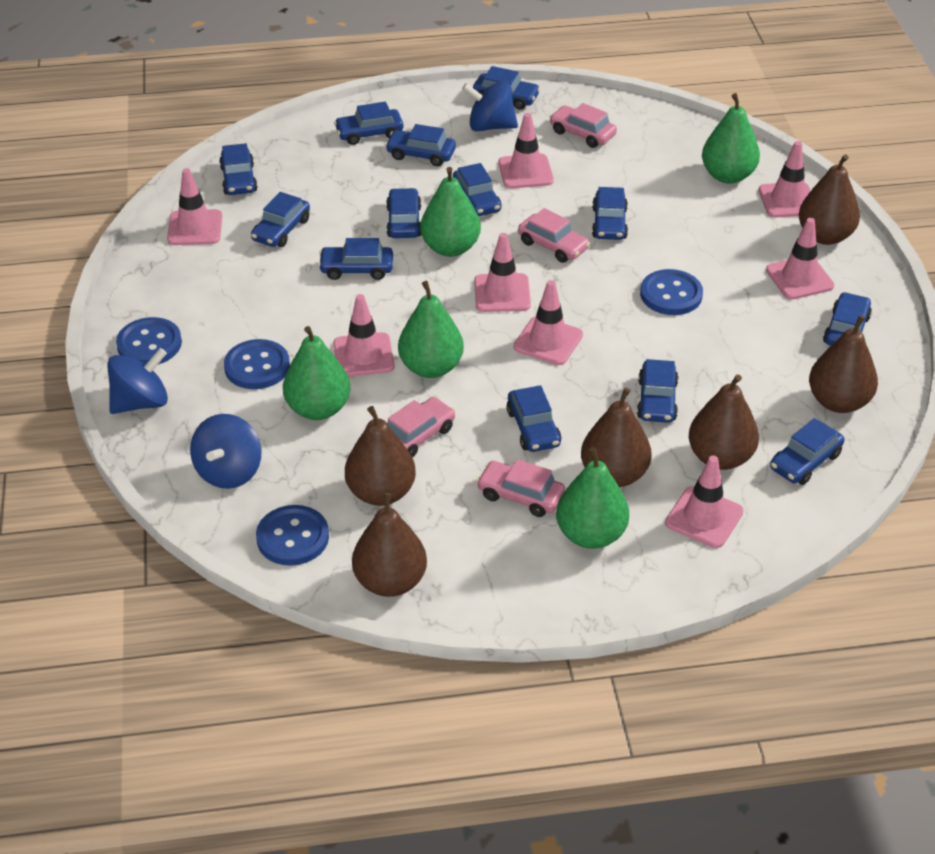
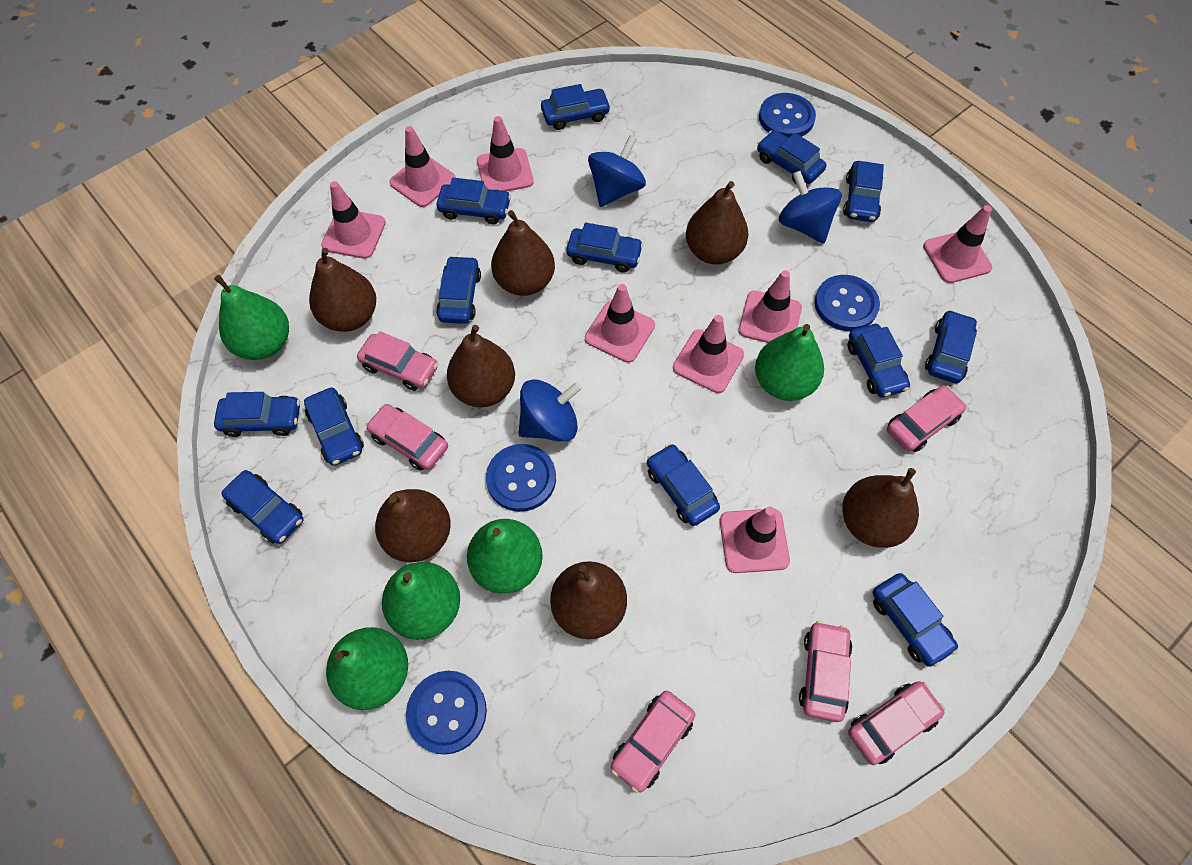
brown pear: 6 -> 7
pink car: 4 -> 6

